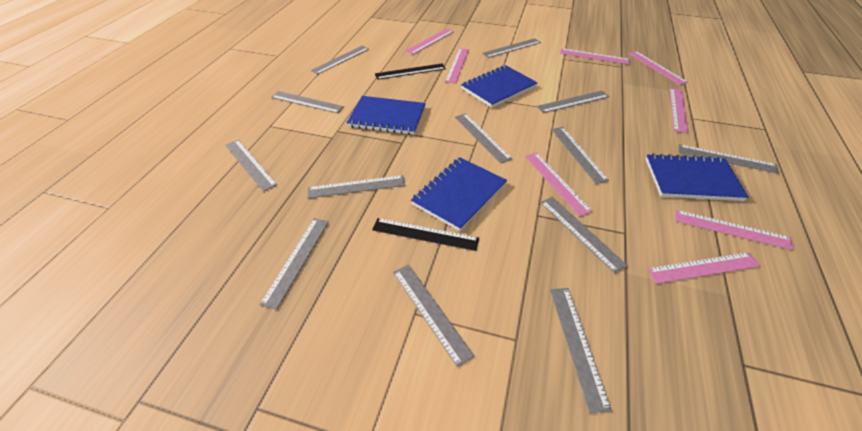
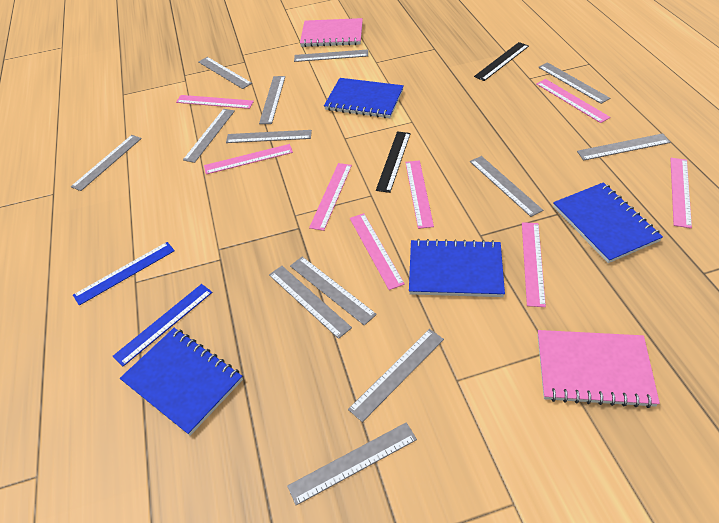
blue ruler: 0 -> 2
pink notebook: 0 -> 2

